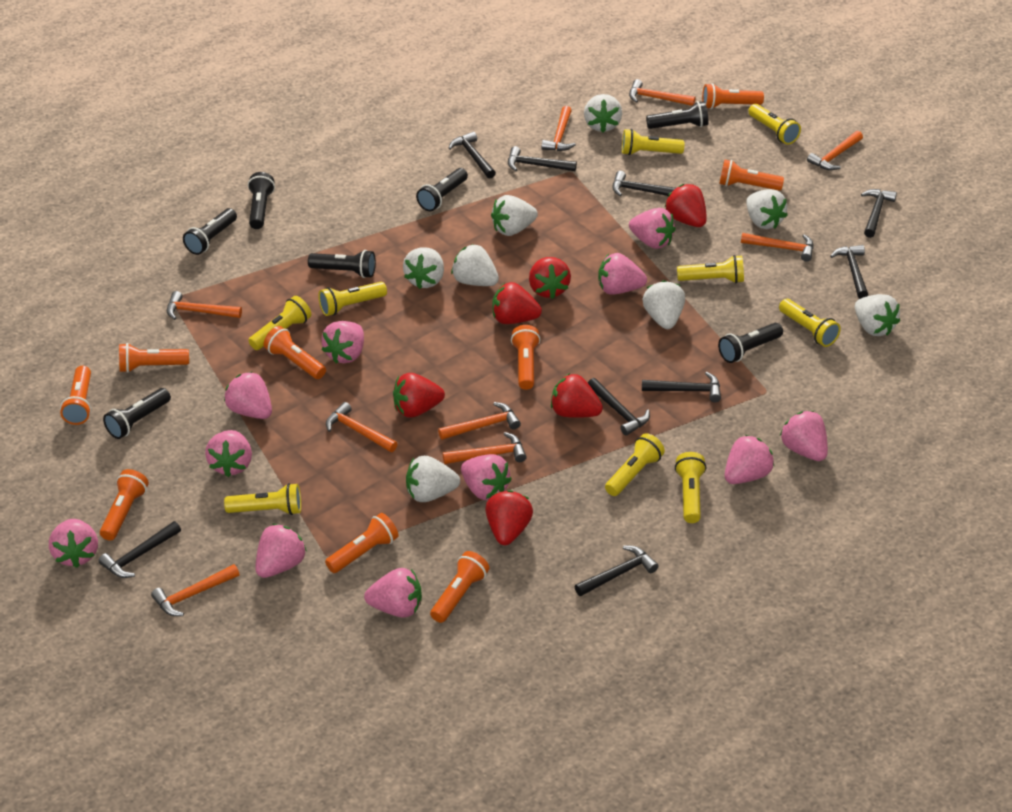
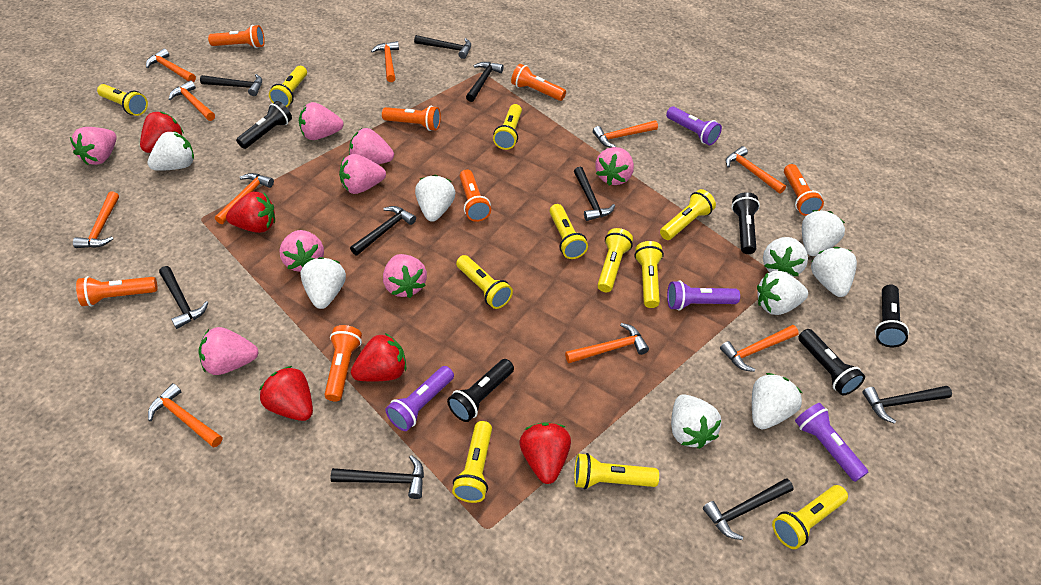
black flashlight: 7 -> 5
orange flashlight: 9 -> 7
orange hammer: 9 -> 10
pink strawberry: 11 -> 8
purple flashlight: 0 -> 4
red strawberry: 6 -> 5
white strawberry: 8 -> 9
yellow flashlight: 9 -> 11

